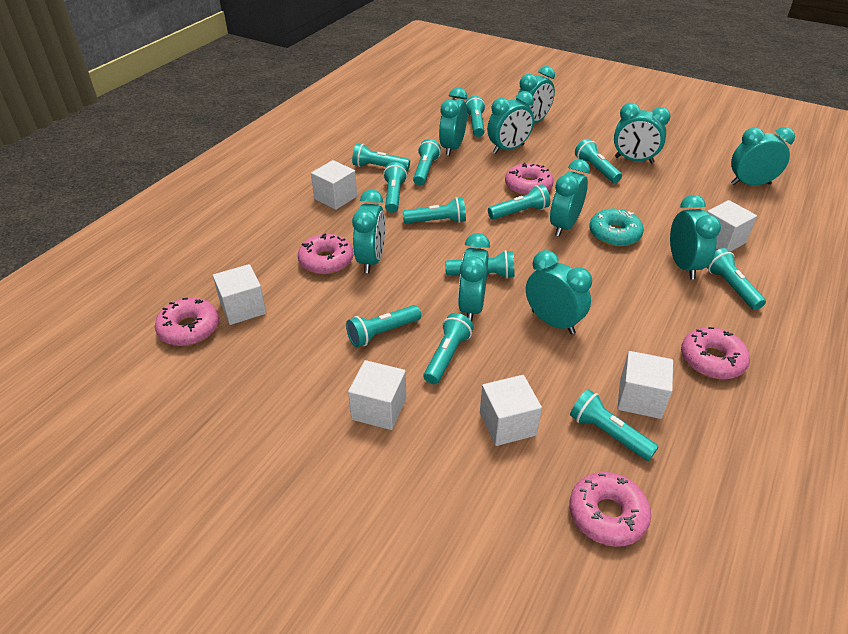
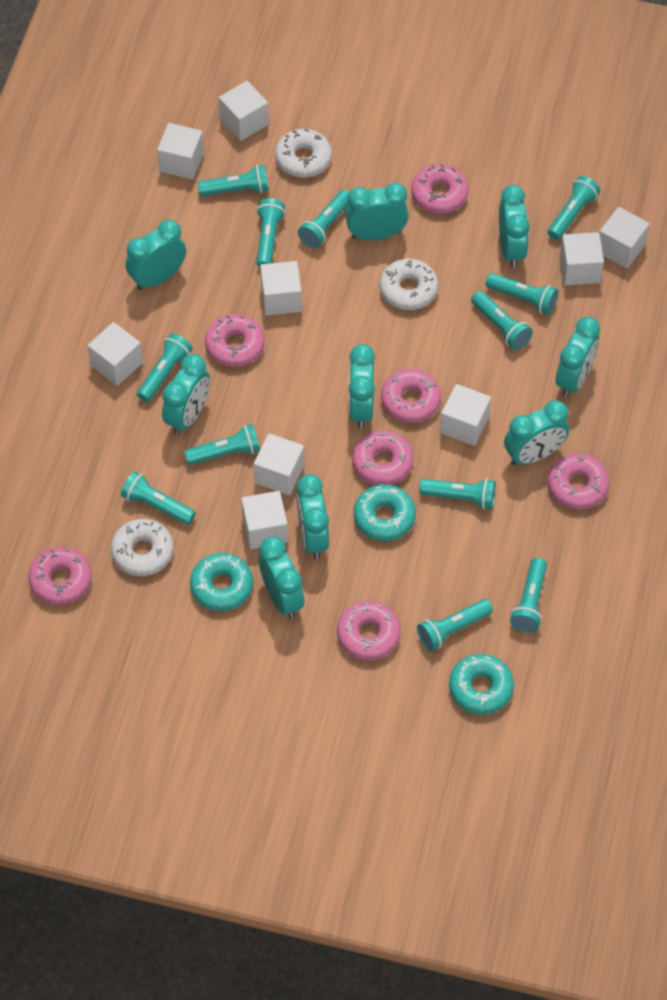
pink donut: 5 -> 7
turquoise clock: 10 -> 9
turquoise donut: 1 -> 3
white cube: 6 -> 9
white donut: 0 -> 3

